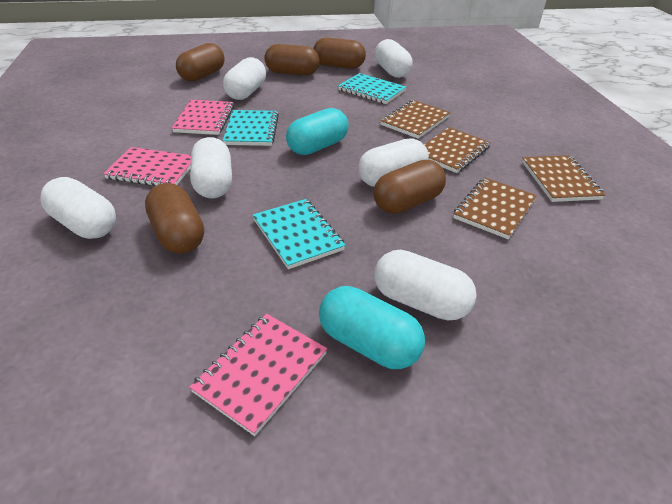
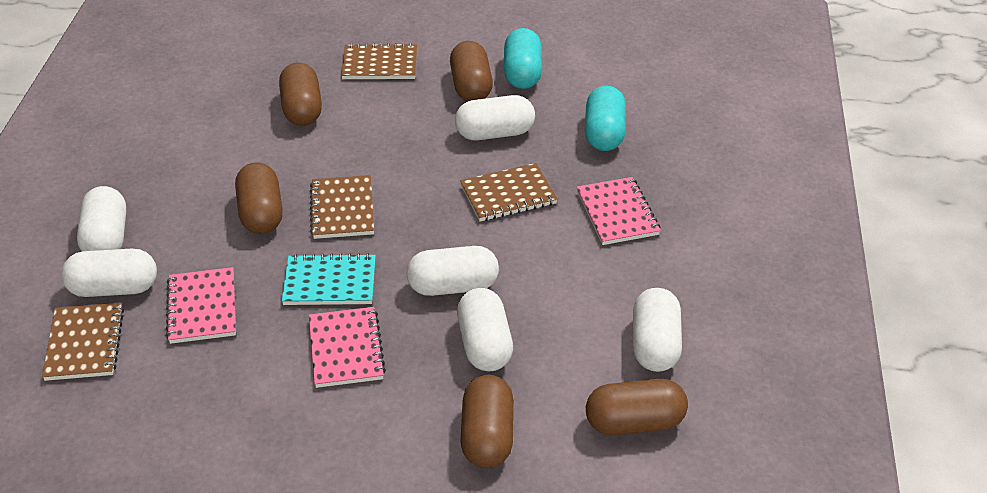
turquoise notebook: 3 -> 1

